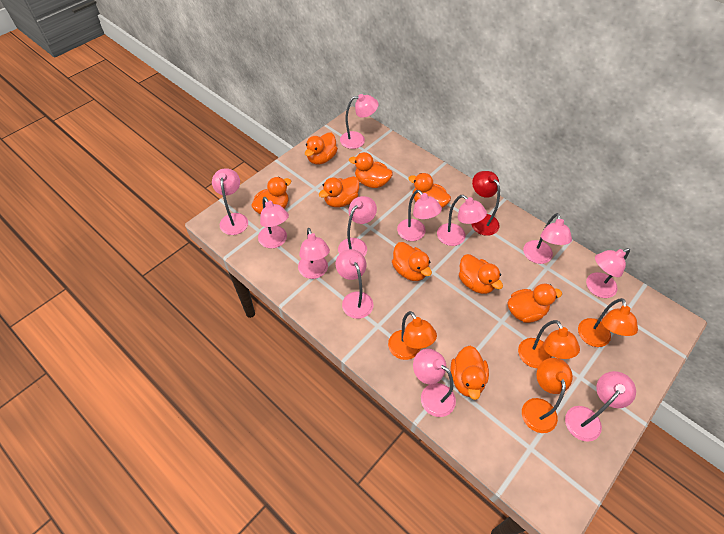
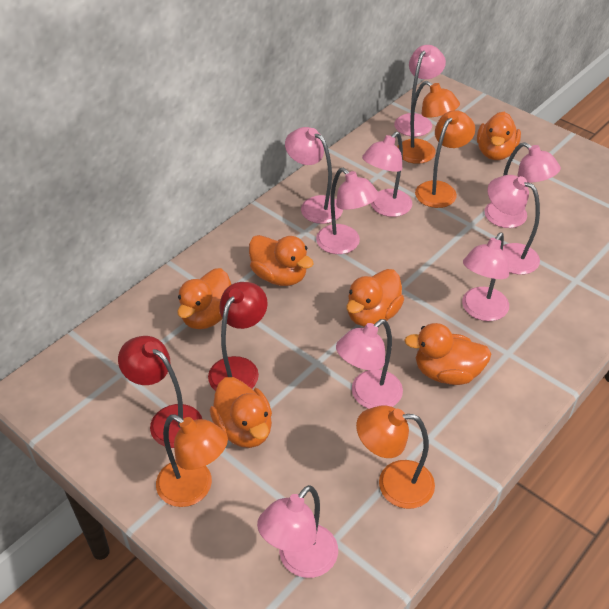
orange duck: 9 -> 6
pink lamp: 12 -> 9
red lamp: 1 -> 2

